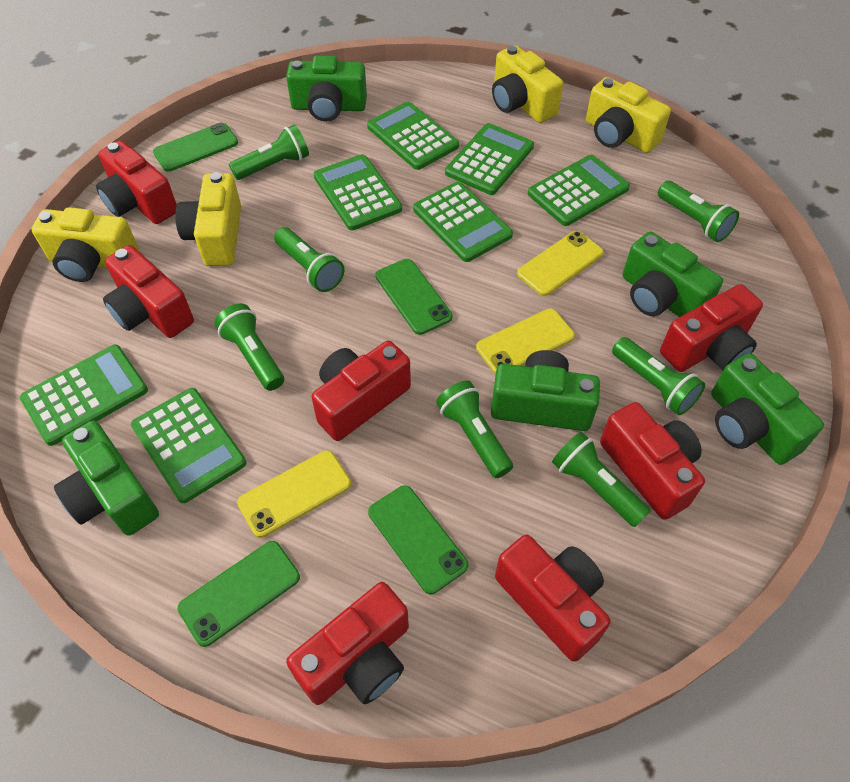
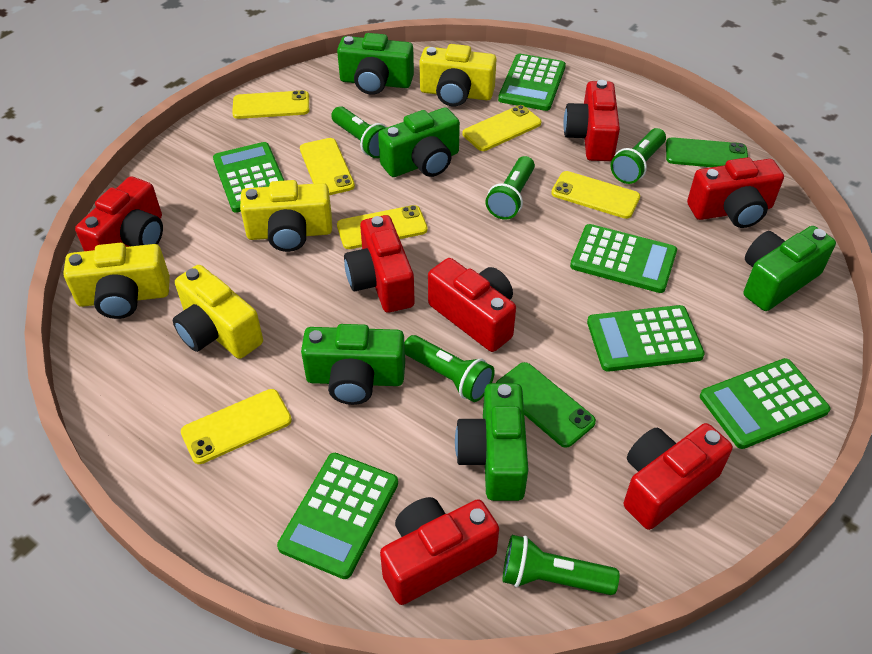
green calculator: 7 -> 6
green flashlight: 7 -> 5
green phone: 4 -> 2
yellow phone: 3 -> 6

